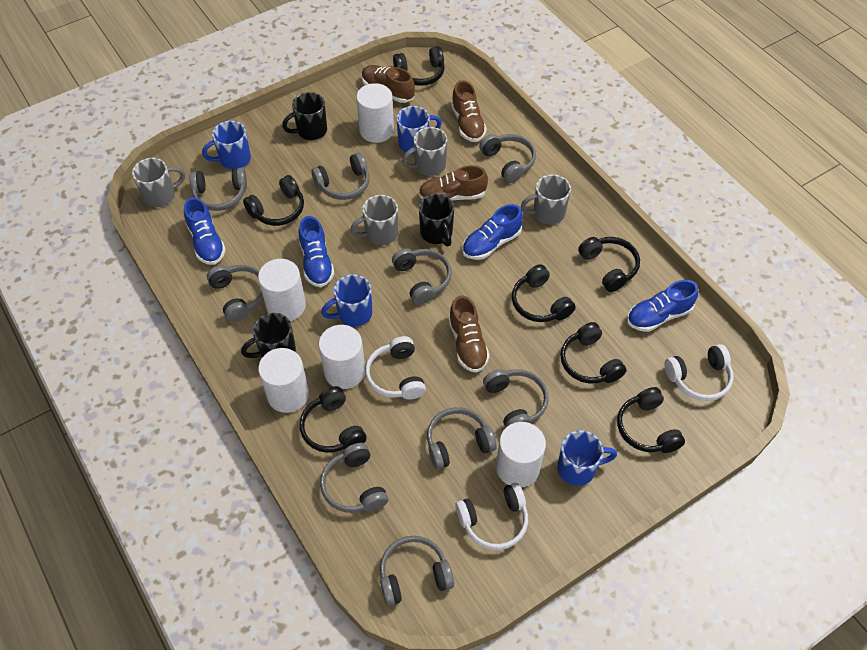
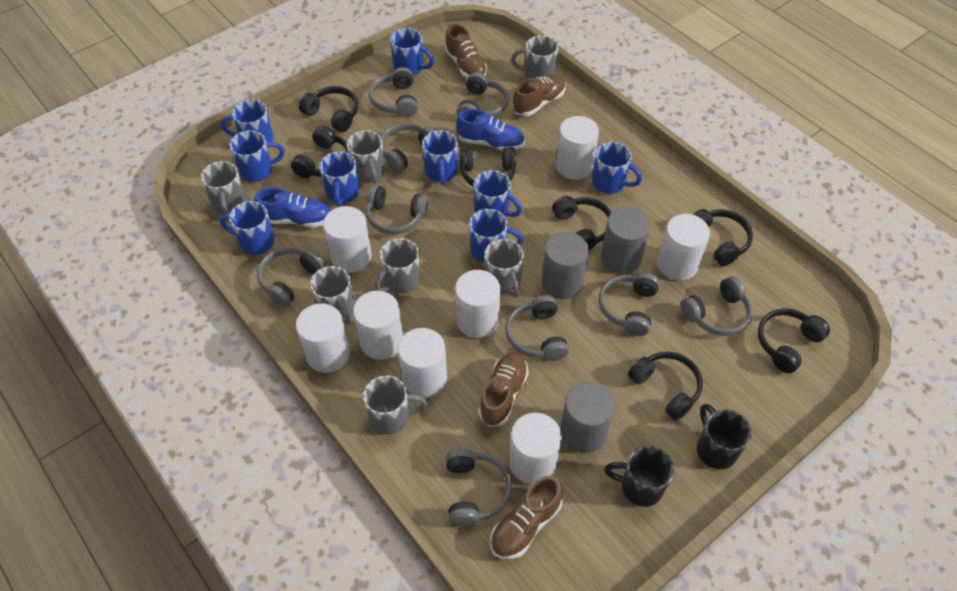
black mug: 3 -> 2
blue mug: 4 -> 9
blue shoe: 4 -> 2
grey cylinder: 0 -> 3
grey mug: 4 -> 7
white cylinder: 5 -> 8
white headphones: 3 -> 0

